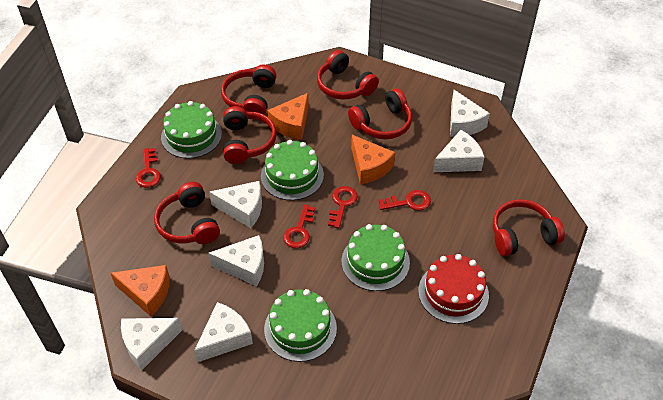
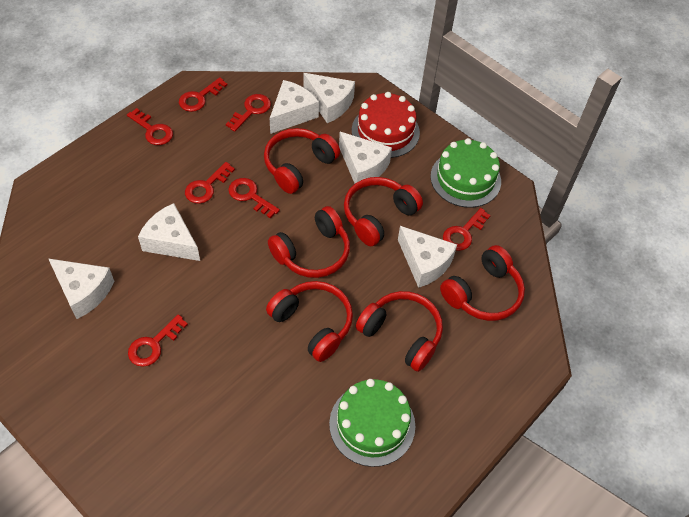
green cake: 4 -> 2
orange cheese: 3 -> 0
red key: 4 -> 7

